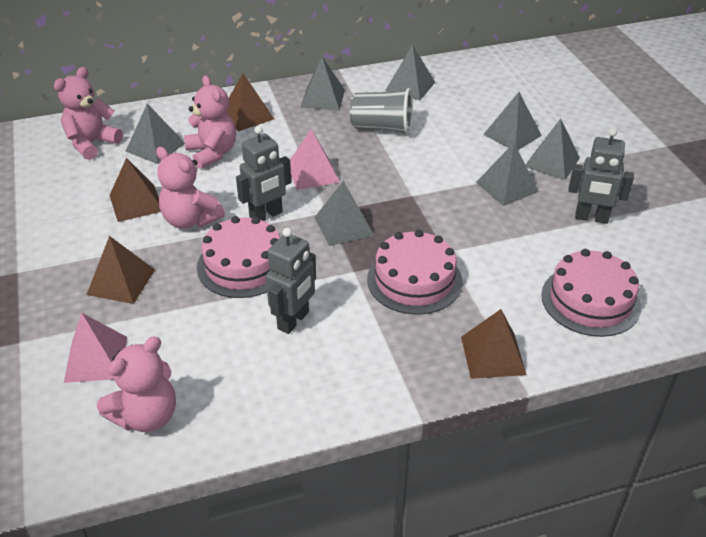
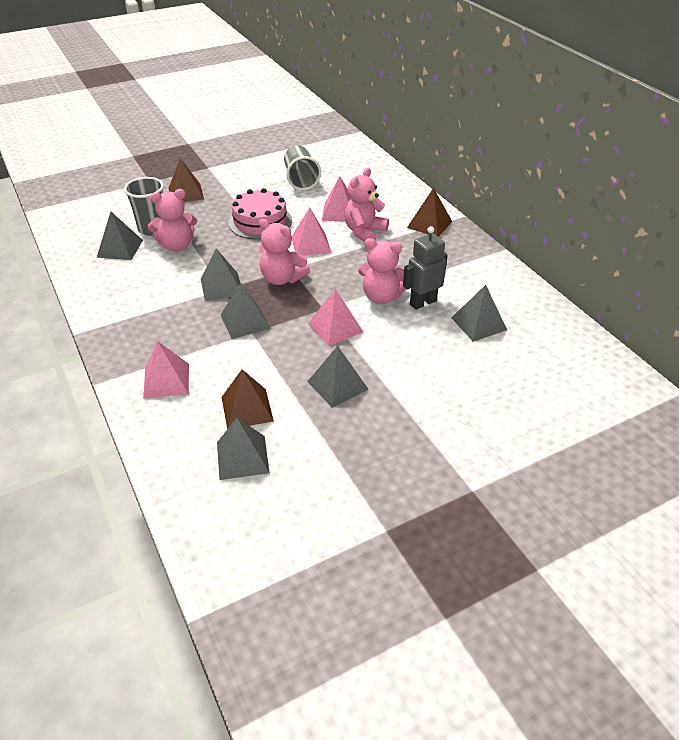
brown pyramid: 4 -> 3
grey cup: 1 -> 2
grey pyramid: 7 -> 6
grey robot: 3 -> 1
pink cake: 3 -> 1
pink pyramid: 2 -> 4

